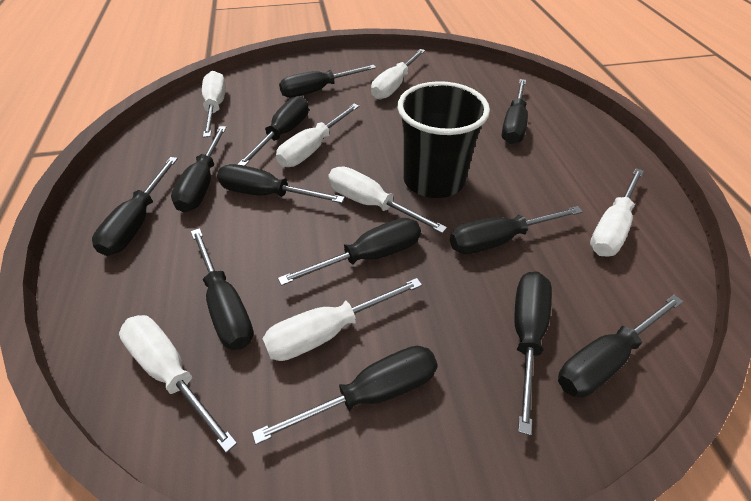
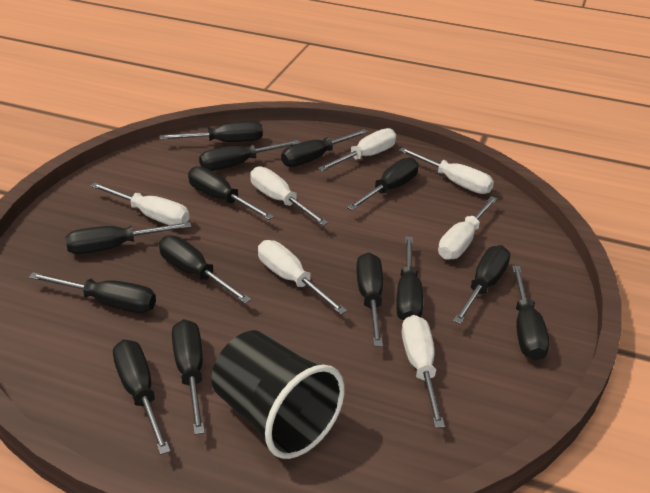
black screwdriver: 12 -> 14

